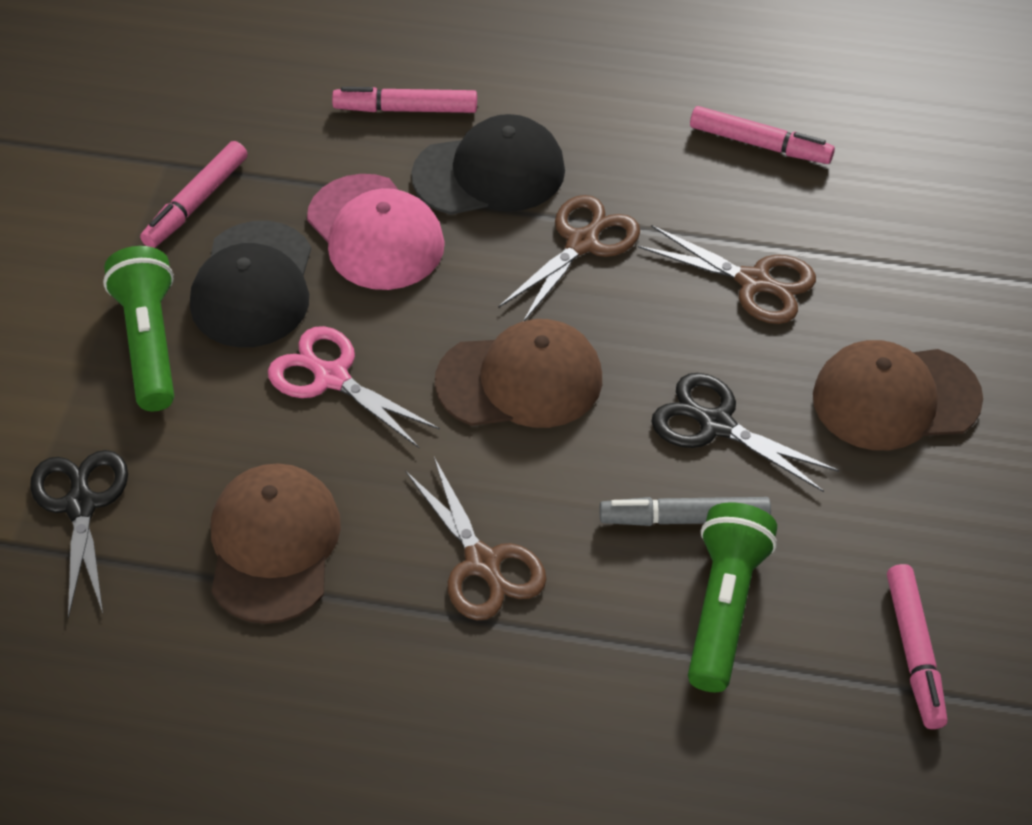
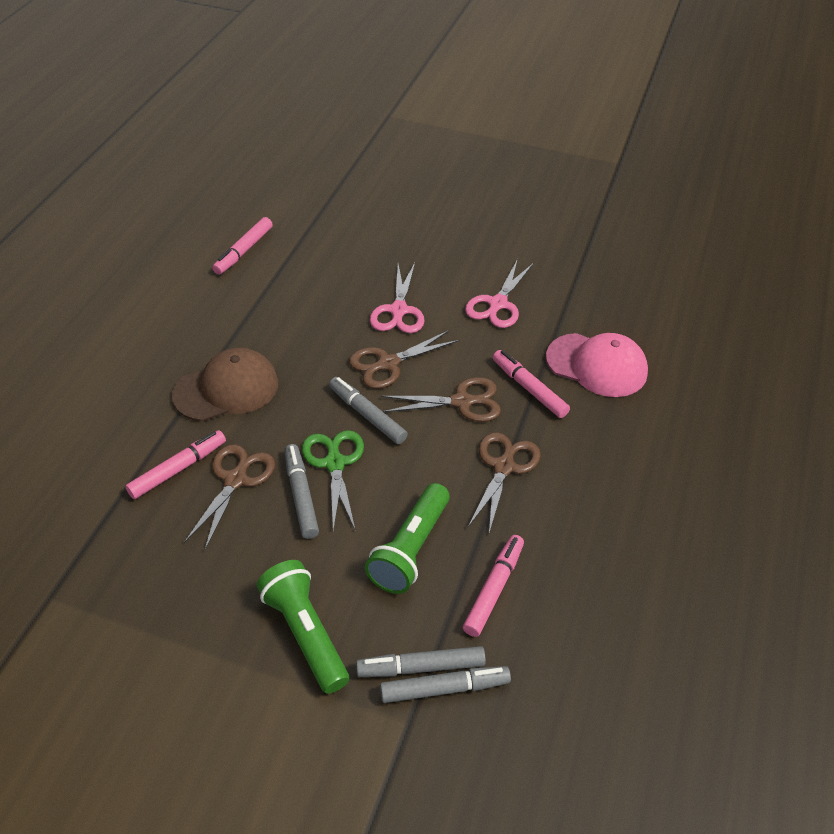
black cap: 2 -> 0
black scissors: 2 -> 0
brown cap: 3 -> 1
brown scissors: 3 -> 4
green scissors: 0 -> 1
grey marker: 1 -> 4
pink scissors: 1 -> 2

